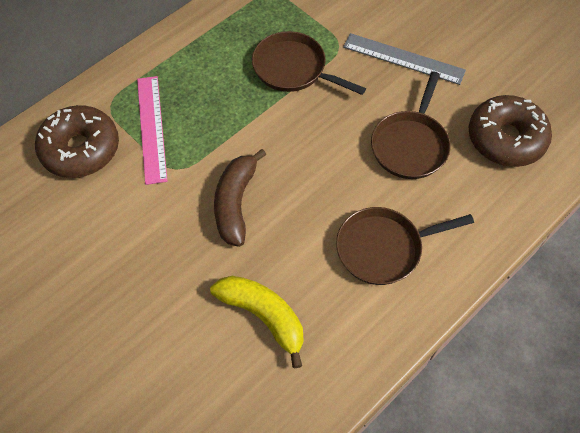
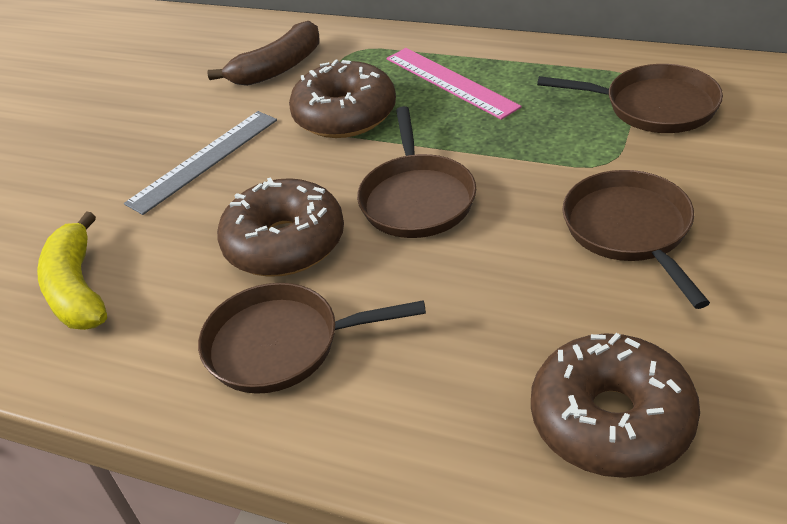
brown donut: 2 -> 3
brown pan: 3 -> 4

